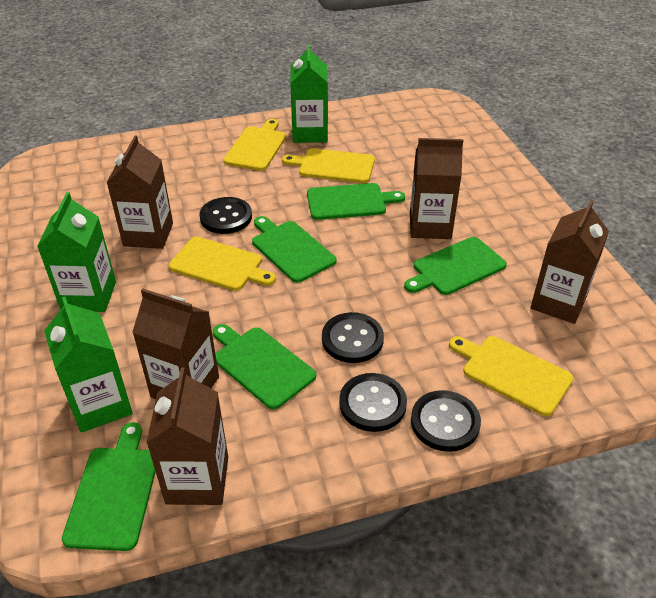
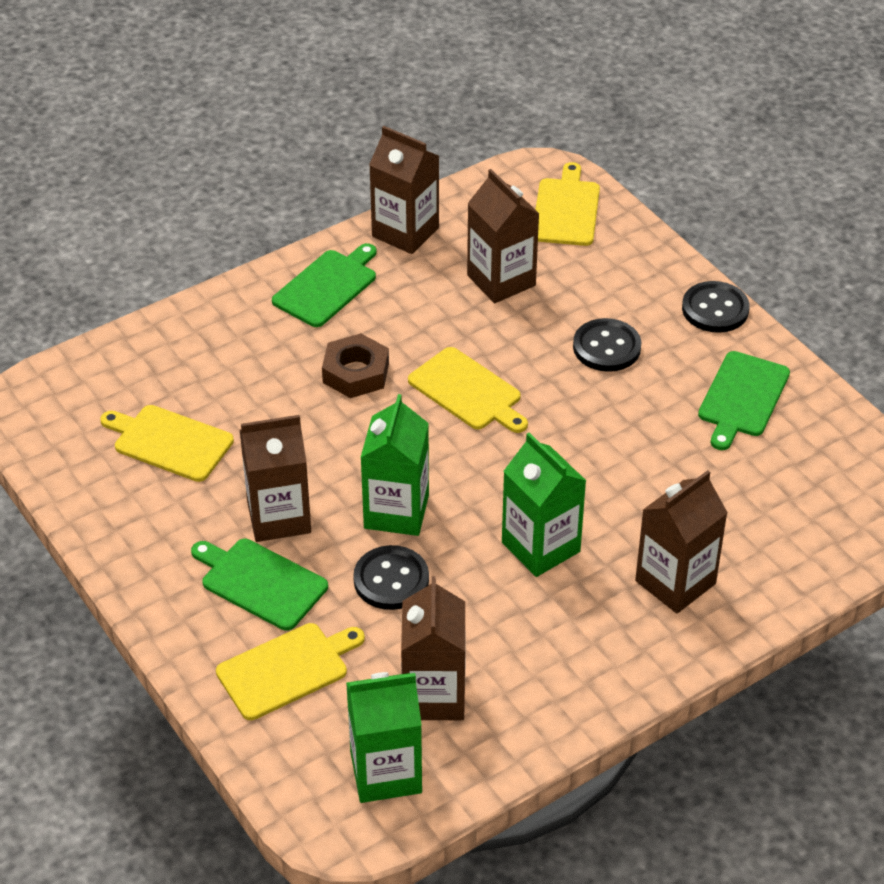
black button: 4 -> 3
brown nut: 0 -> 1
green cutting board: 5 -> 3

